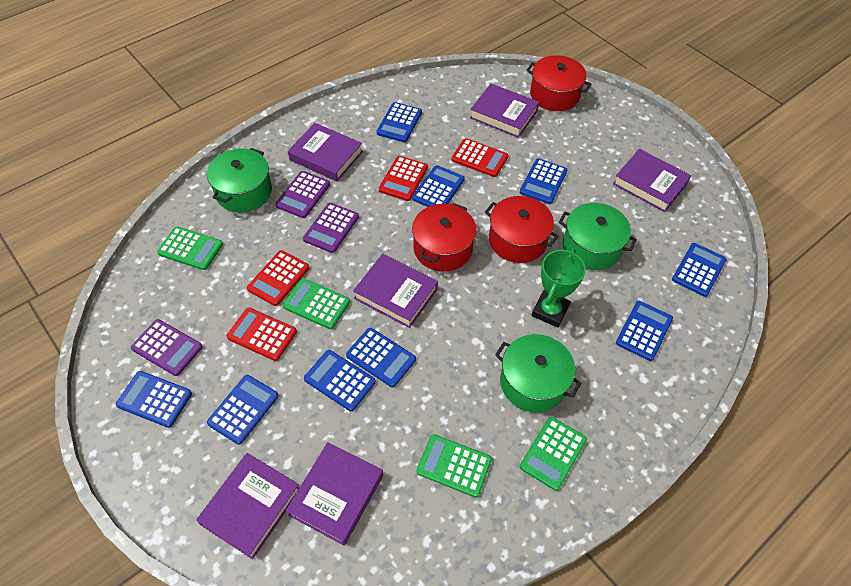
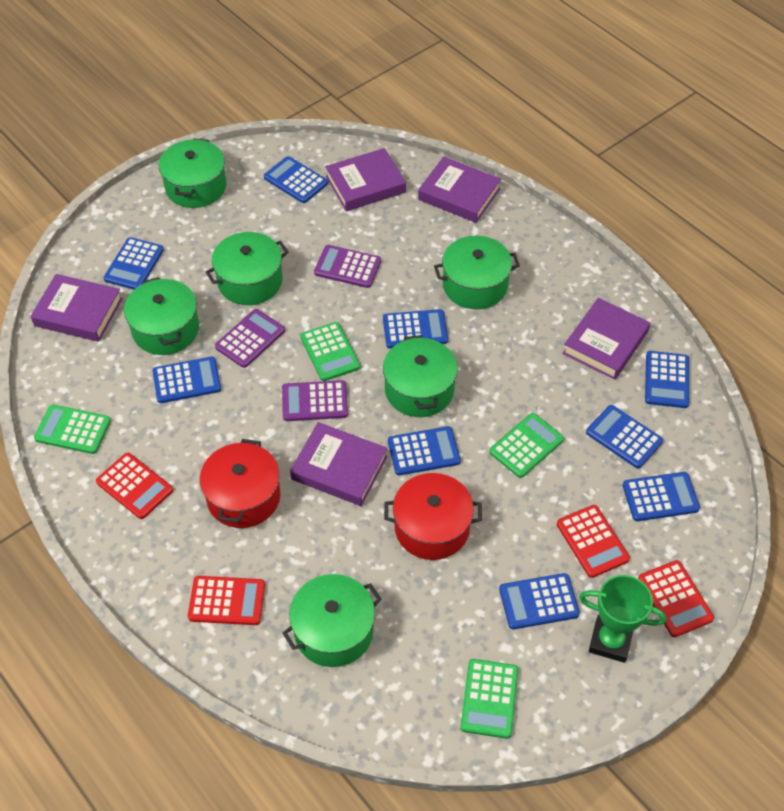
green pot: 3 -> 6
purple book: 6 -> 5
red pot: 3 -> 2

